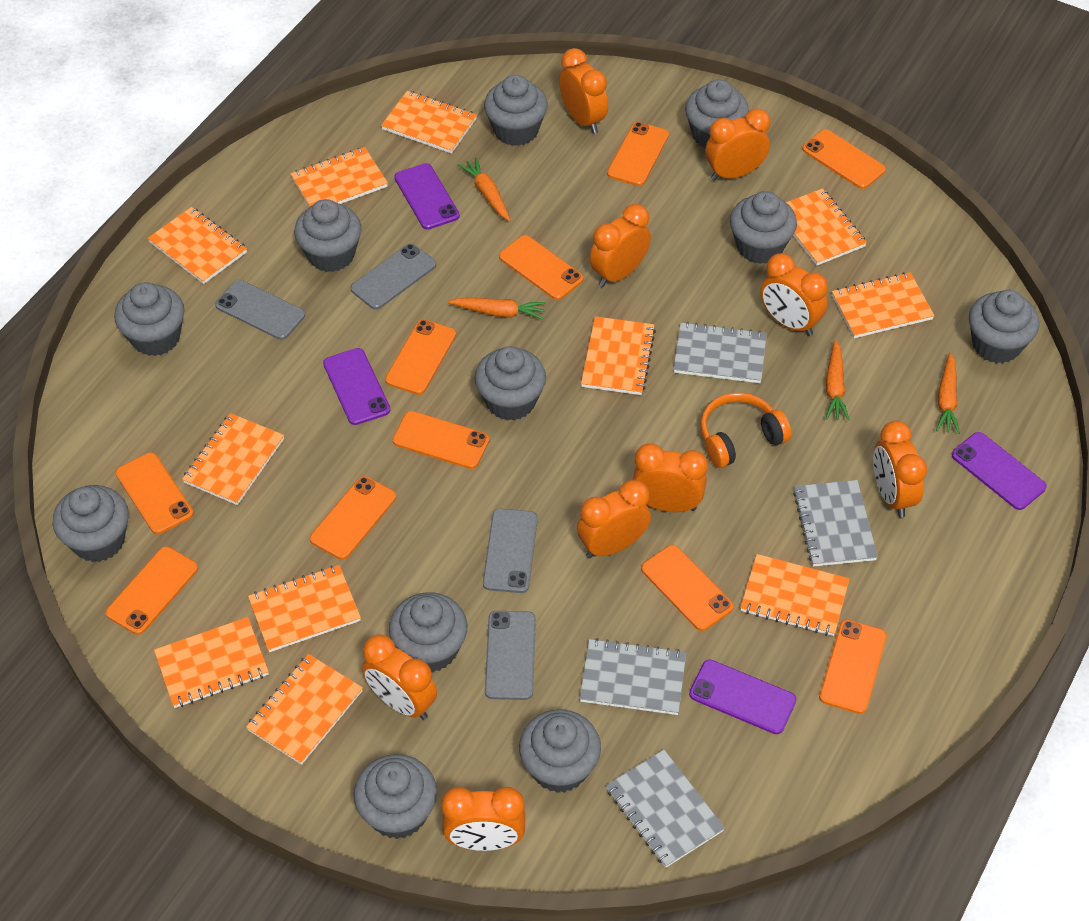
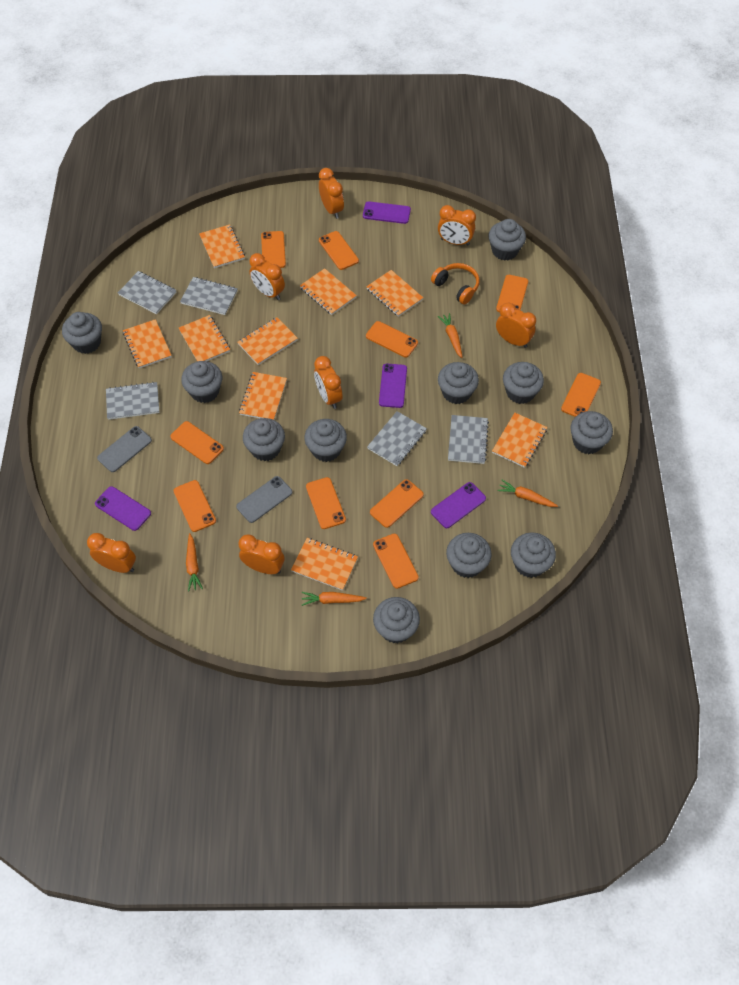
grey notebook: 4 -> 5
grey phone: 4 -> 2
orange clock: 9 -> 7
orange notebook: 11 -> 9

